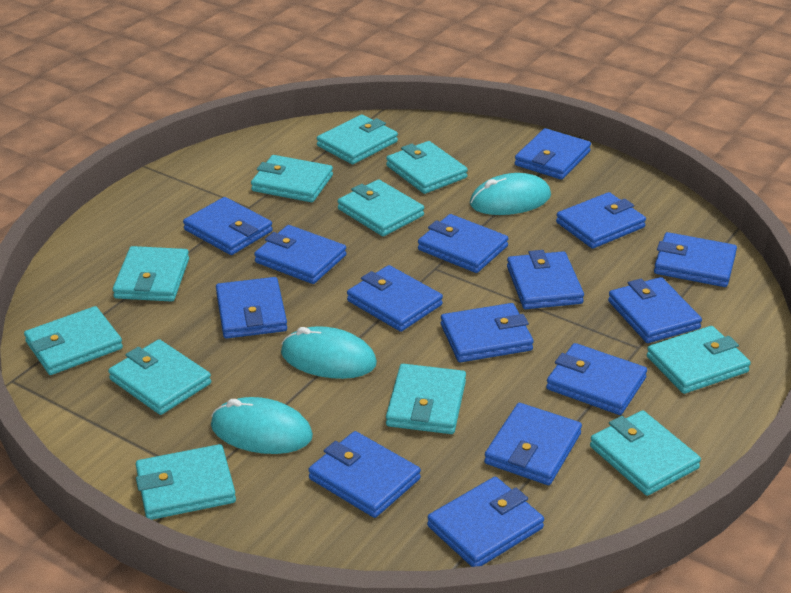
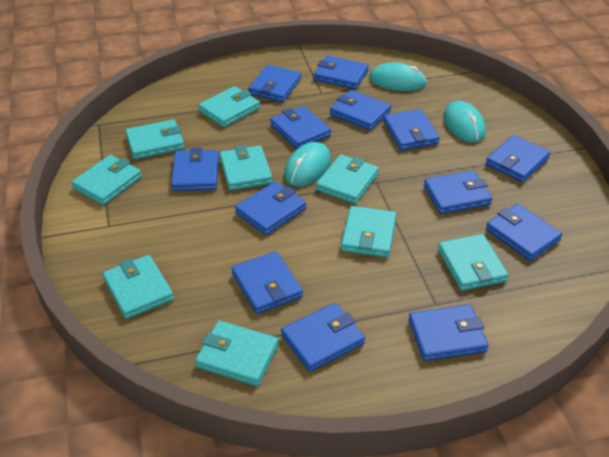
blue wallet: 15 -> 13
turquoise wallet: 11 -> 9

